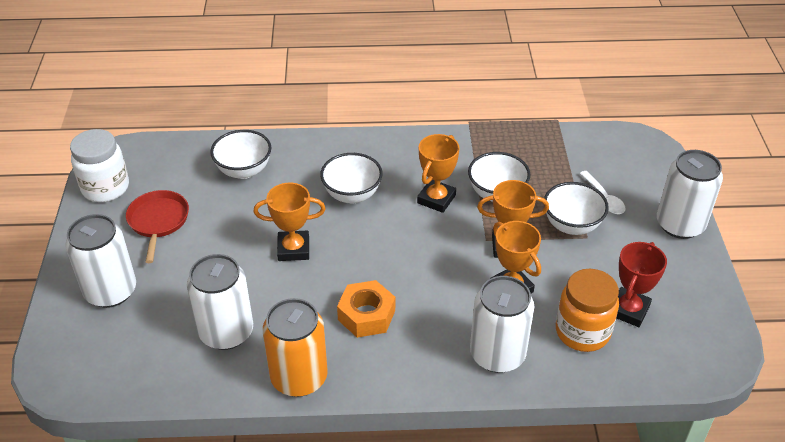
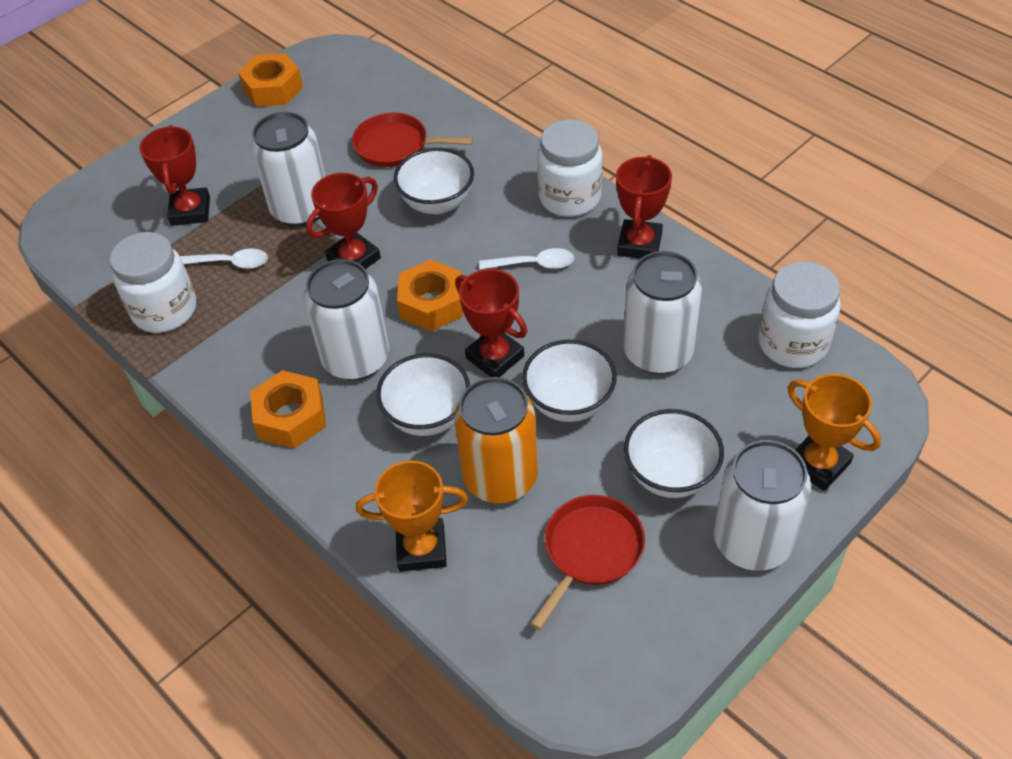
orange jar: 1 -> 0
orange nut: 1 -> 3
orange trophy: 4 -> 2
red pan: 1 -> 2
red trophy: 1 -> 4
white jar: 1 -> 3
white spoon: 1 -> 2

